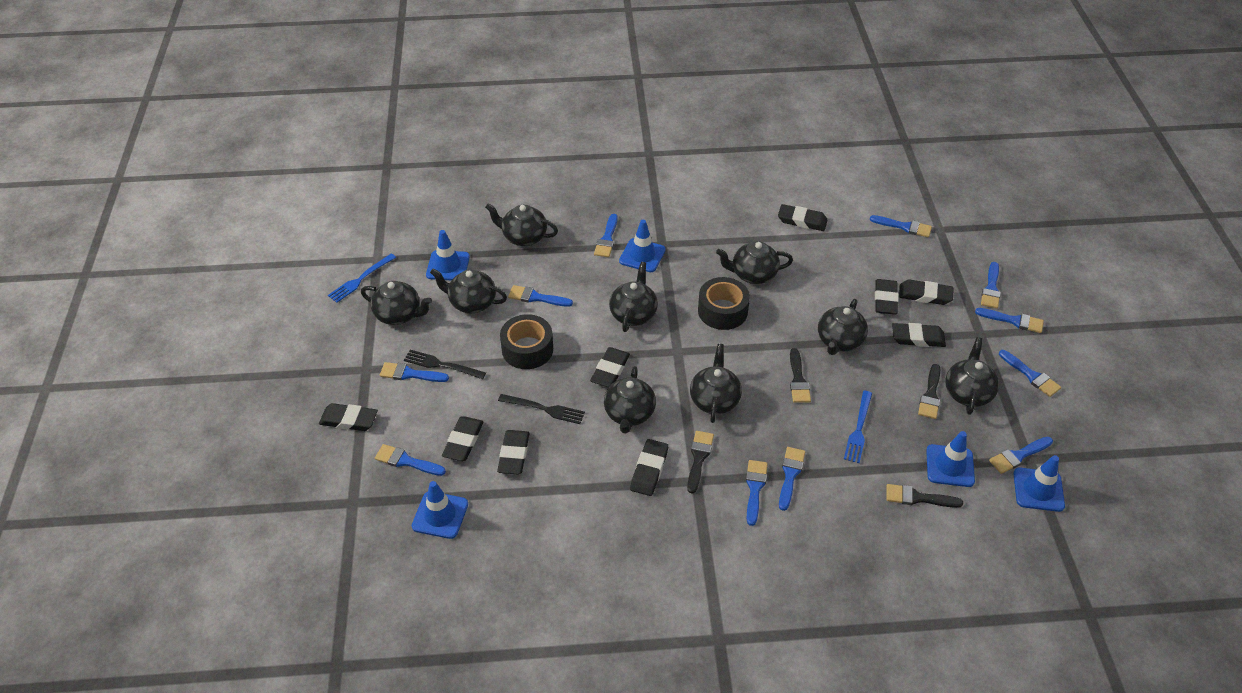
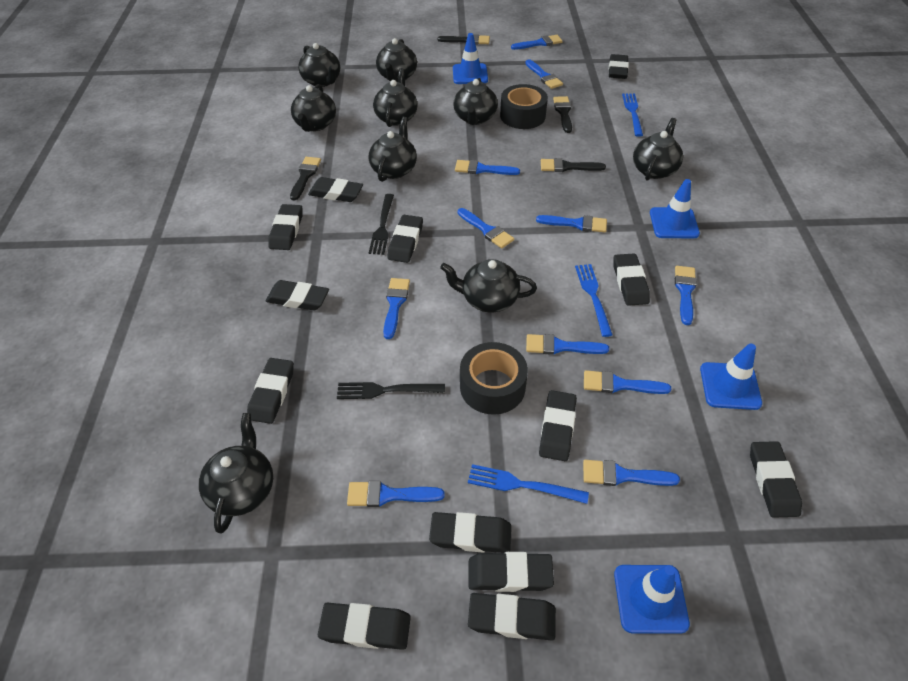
black eraser: 9 -> 13
blue fork: 2 -> 3
blue traffic cone: 5 -> 4

